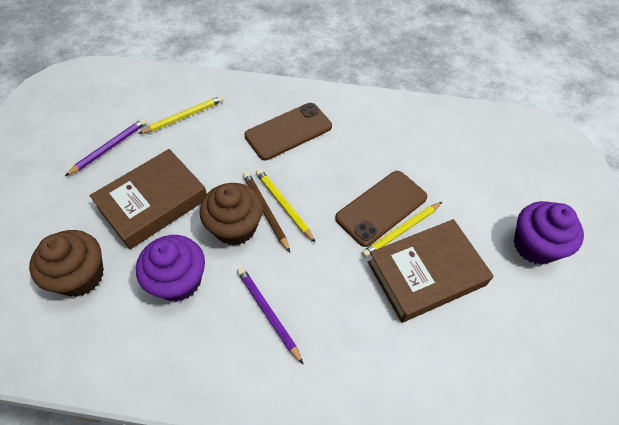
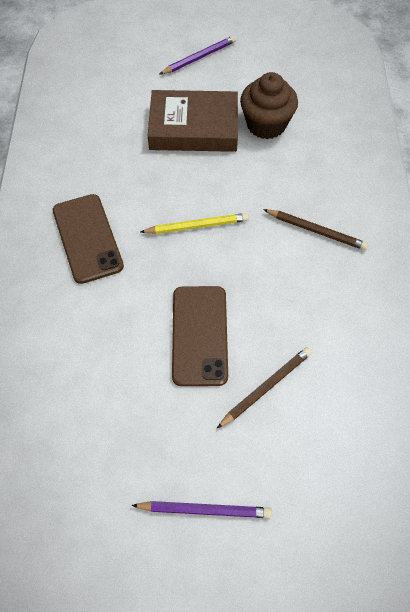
brown book: 2 -> 1
brown cupcake: 2 -> 1
brown pencil: 1 -> 2
purple cupcake: 2 -> 0
yellow pencil: 3 -> 1

